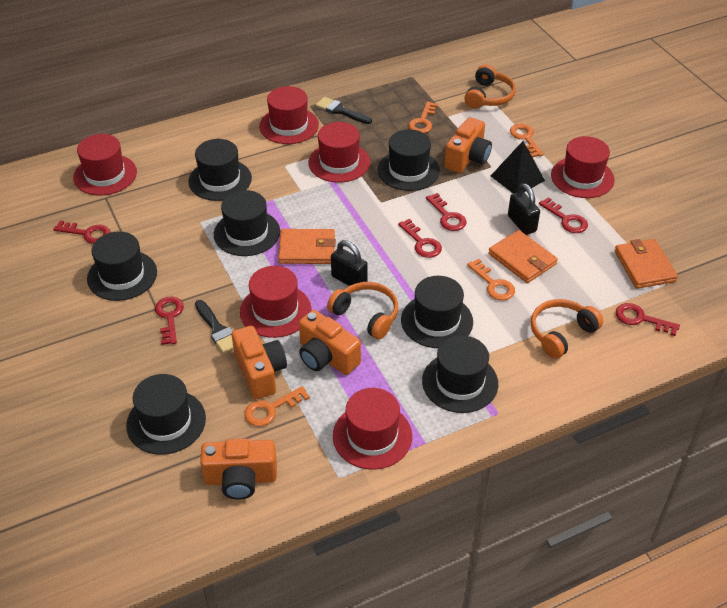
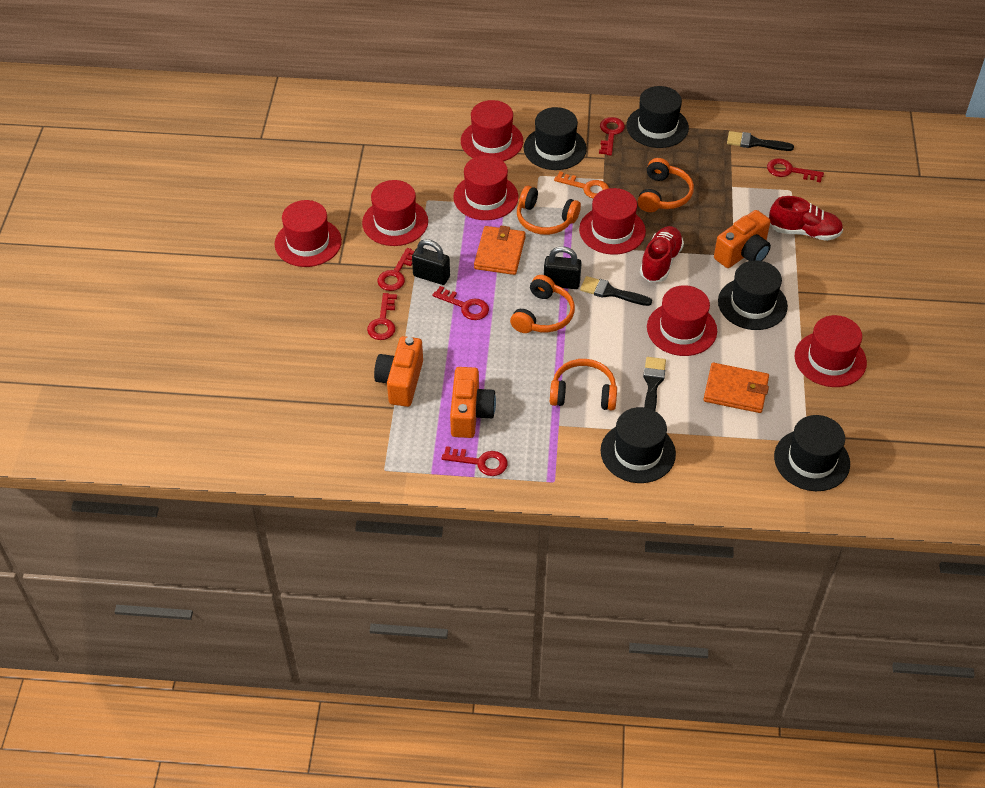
black brush: 2 -> 3
black hat: 7 -> 5
black pyramid: 1 -> 0
orange camera: 4 -> 3
orange headphones: 3 -> 4
orange key: 4 -> 1
orange wallet: 3 -> 2
red hat: 6 -> 7
red shoe: 0 -> 2

